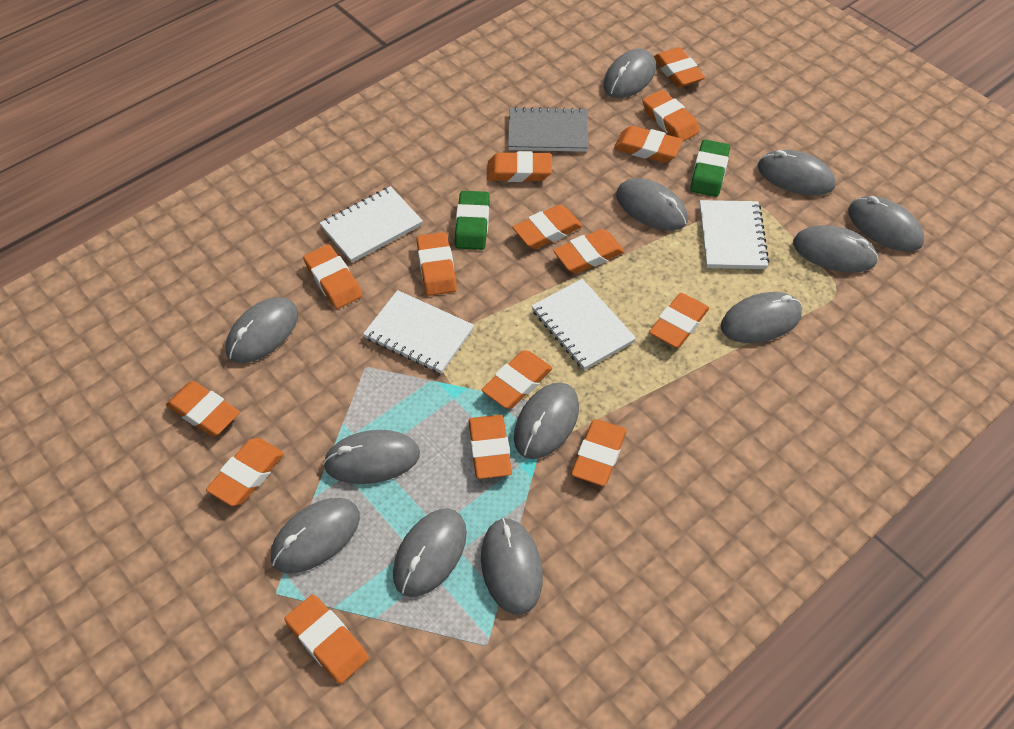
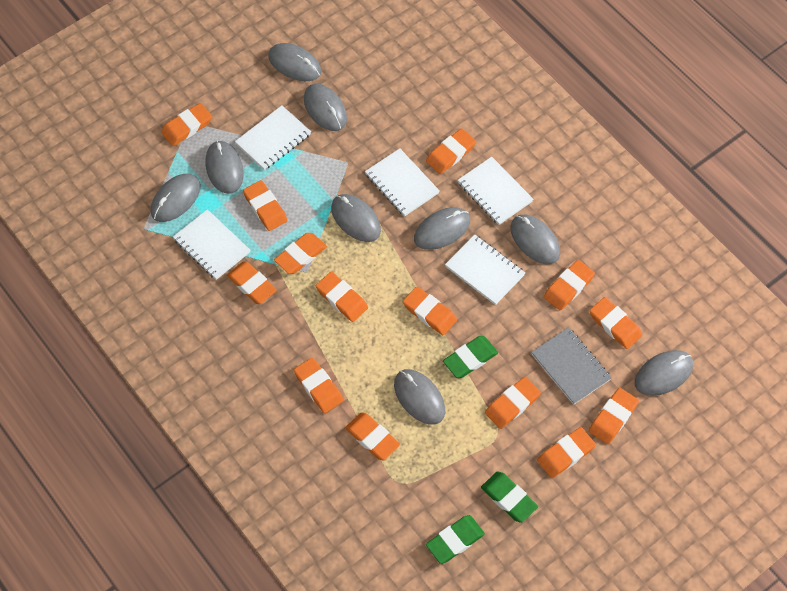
green eraser: 2 -> 3
grey mouse: 12 -> 9
orange eraser: 15 -> 14
white notebook: 4 -> 5

